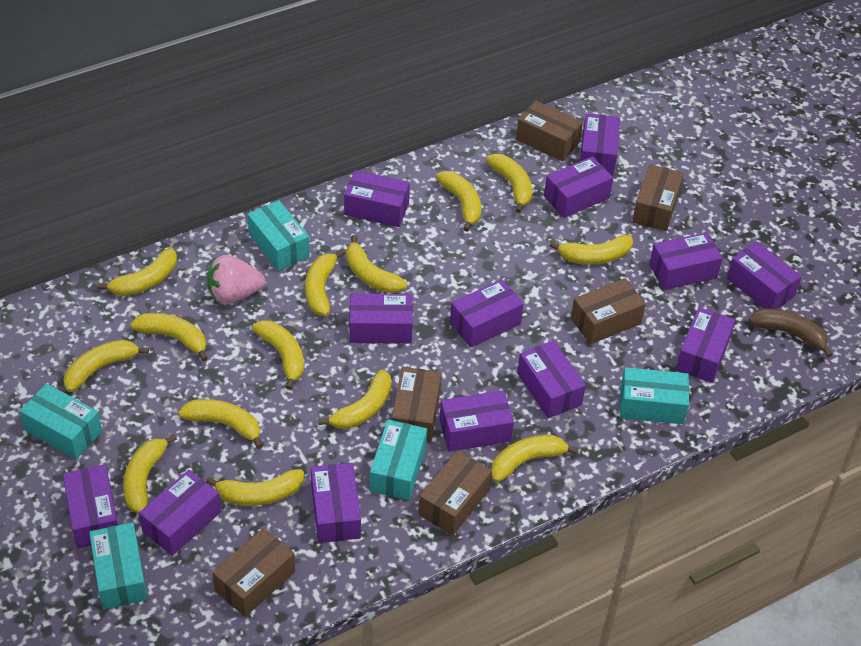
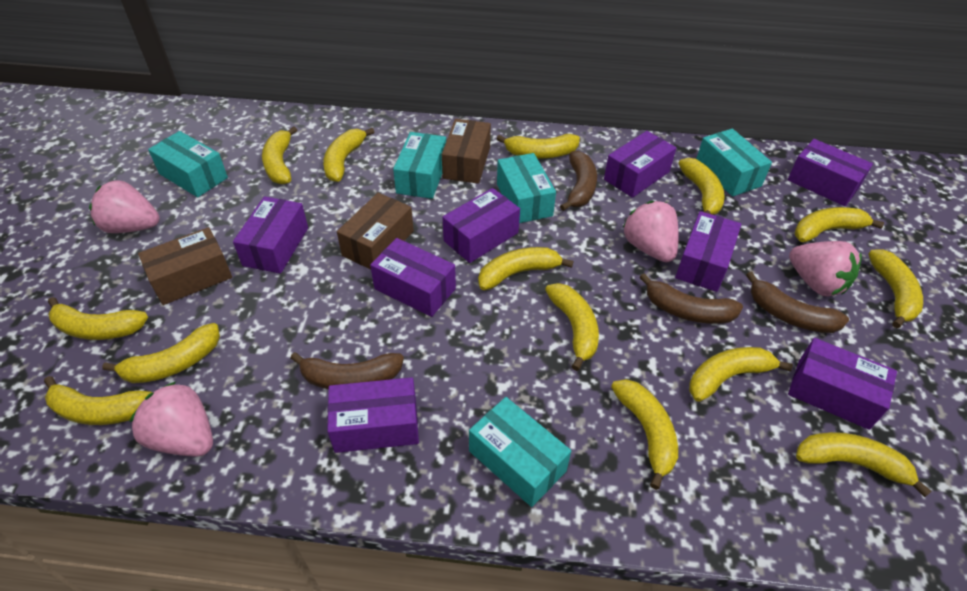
brown banana: 1 -> 4
brown box: 6 -> 3
pink strawberry: 1 -> 4
purple box: 13 -> 8

